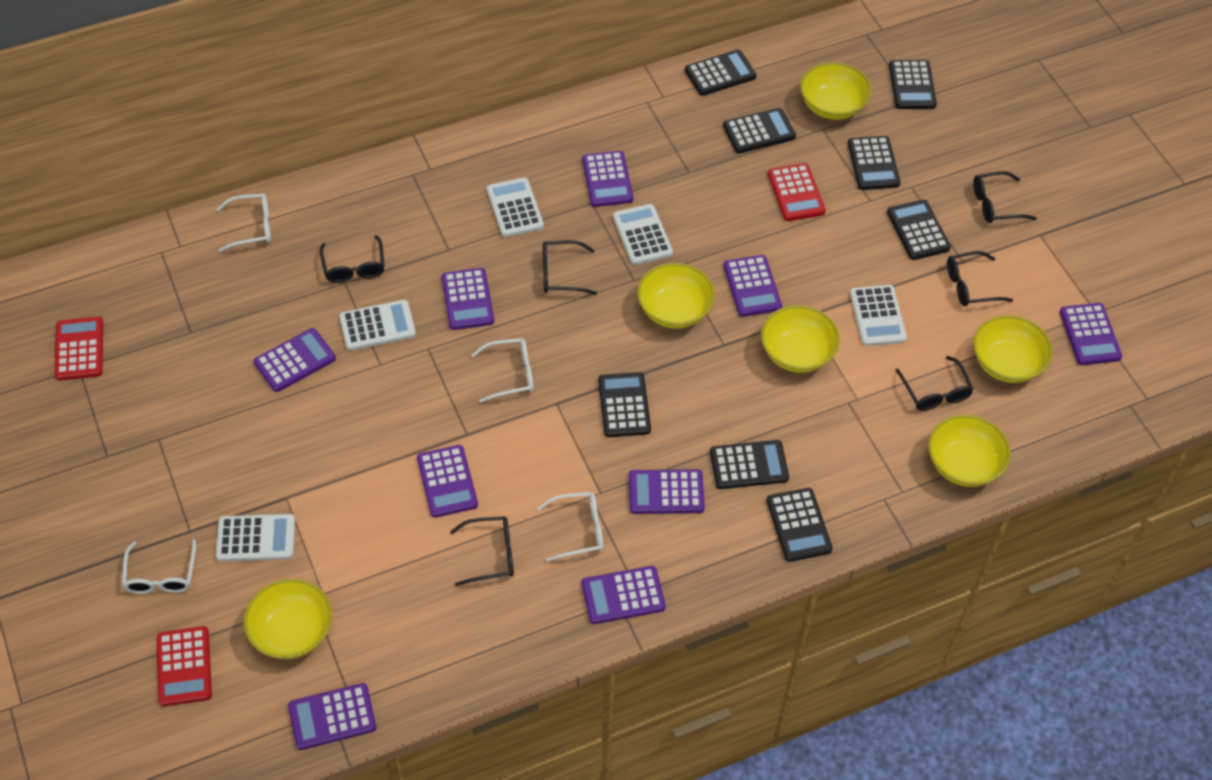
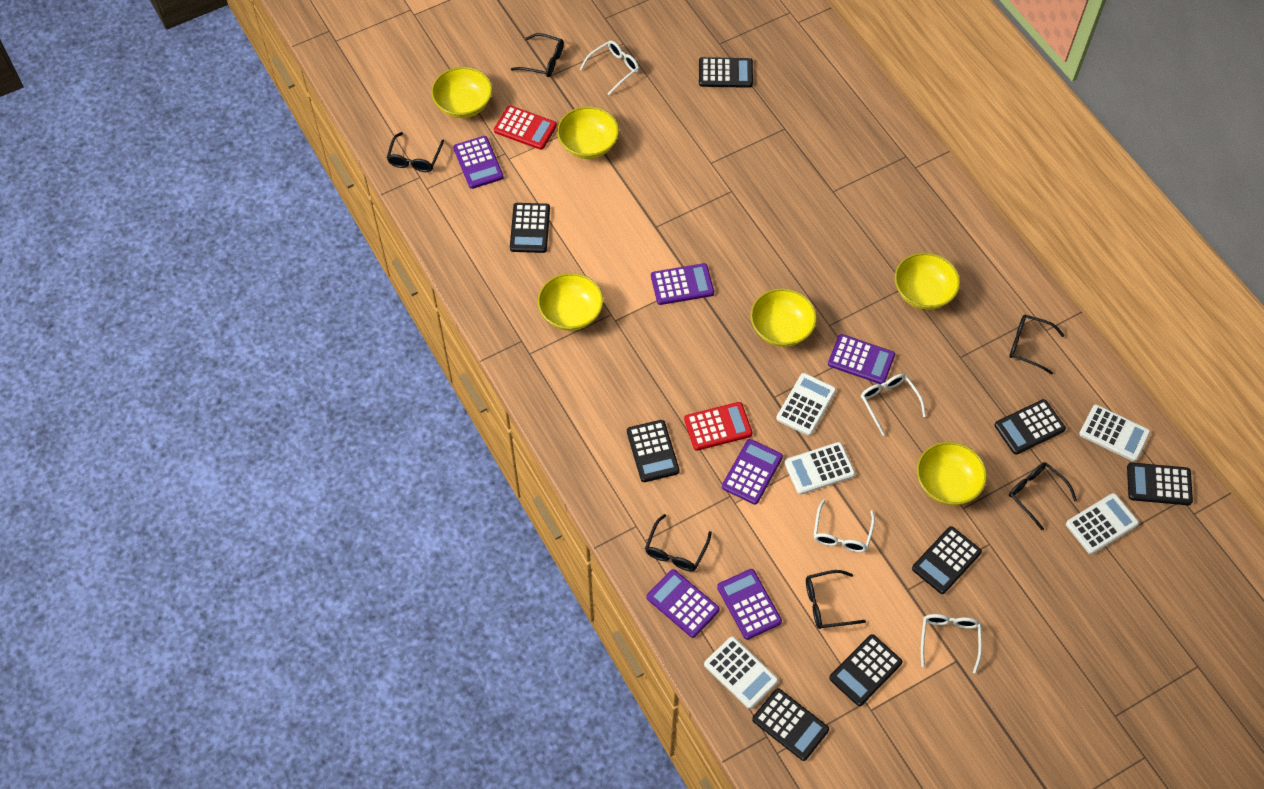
purple calculator: 9 -> 6
red calculator: 3 -> 2

